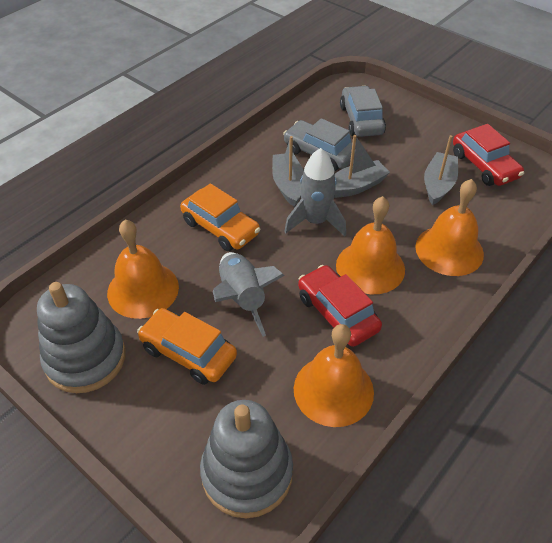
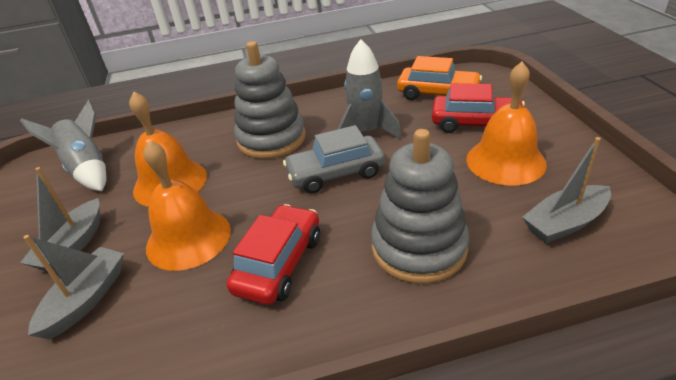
grey car: 2 -> 1
orange bell: 4 -> 3
orange car: 2 -> 1

